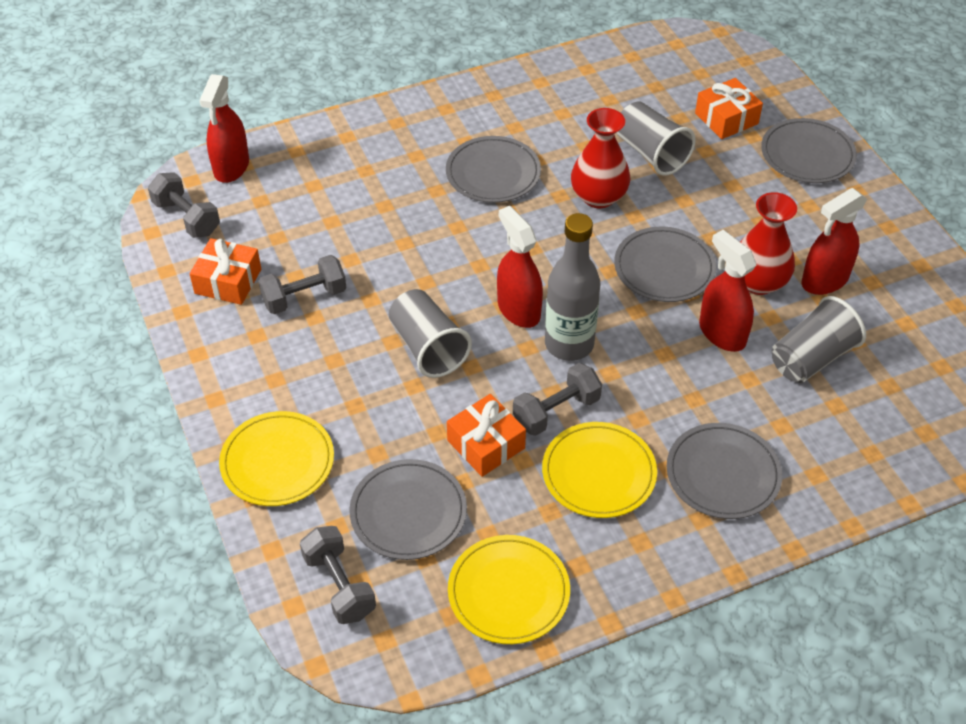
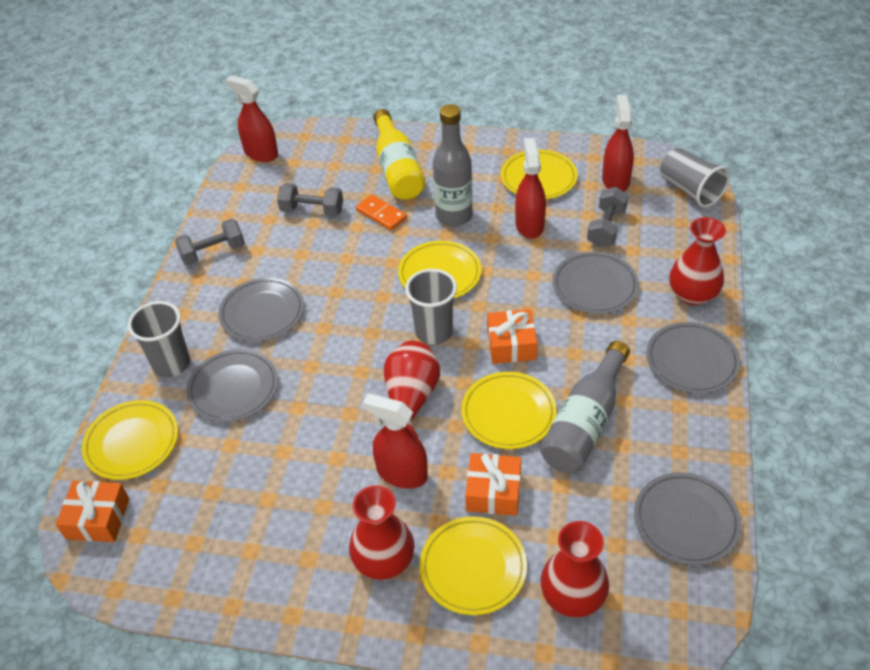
grey bottle: 1 -> 2
grey dumbbell: 4 -> 3
orange domino: 0 -> 1
red vase: 2 -> 4
yellow bottle: 0 -> 1
yellow plate: 3 -> 5

